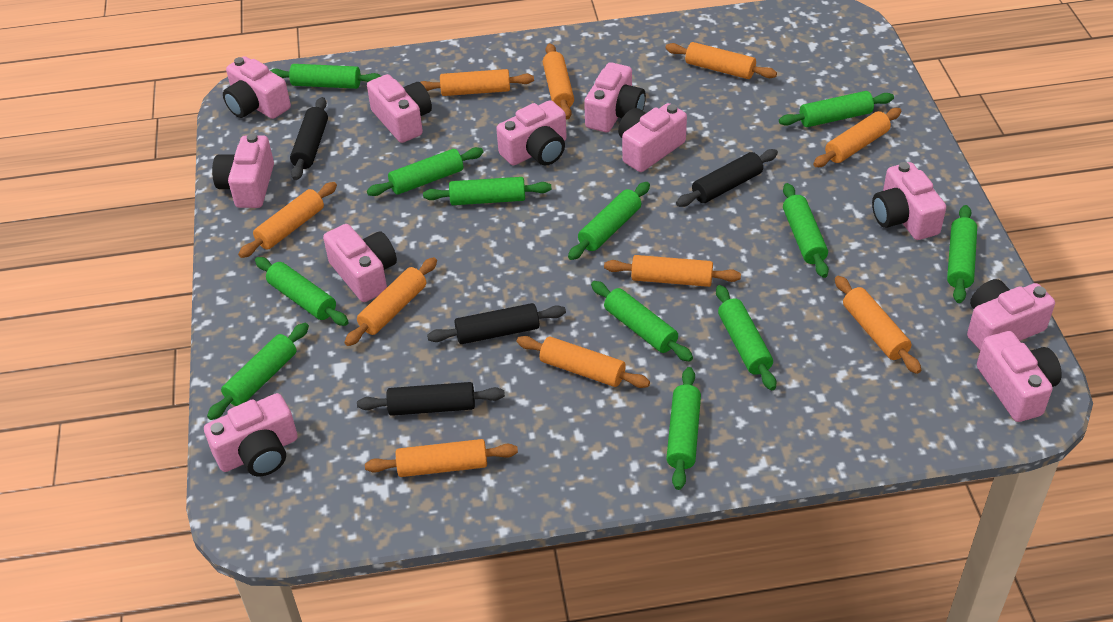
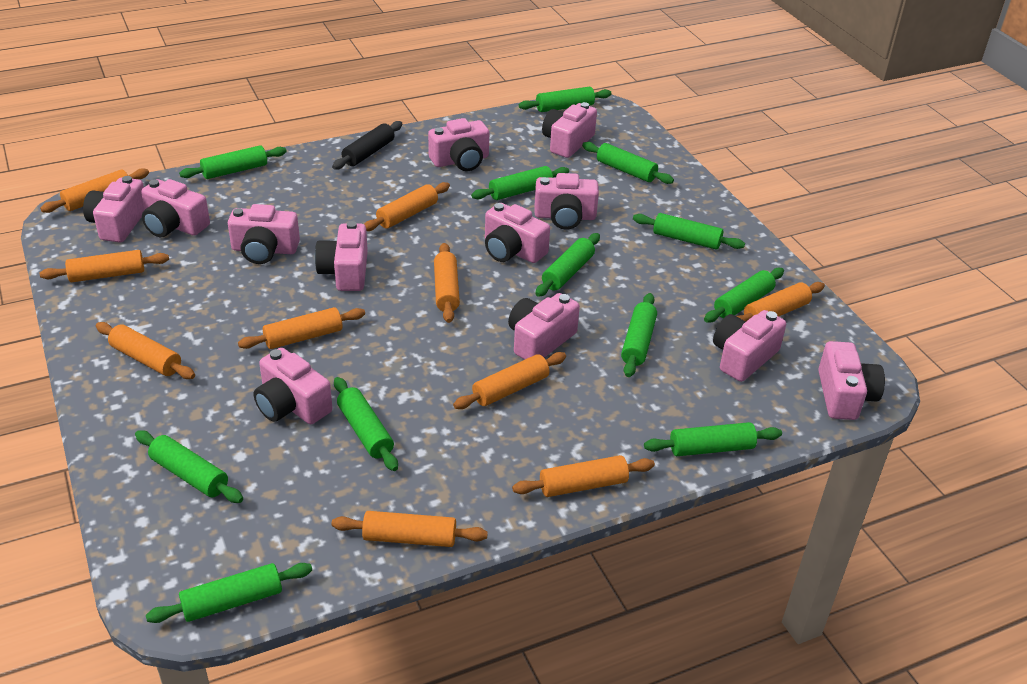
black rolling pin: 4 -> 1
pink camera: 11 -> 12

